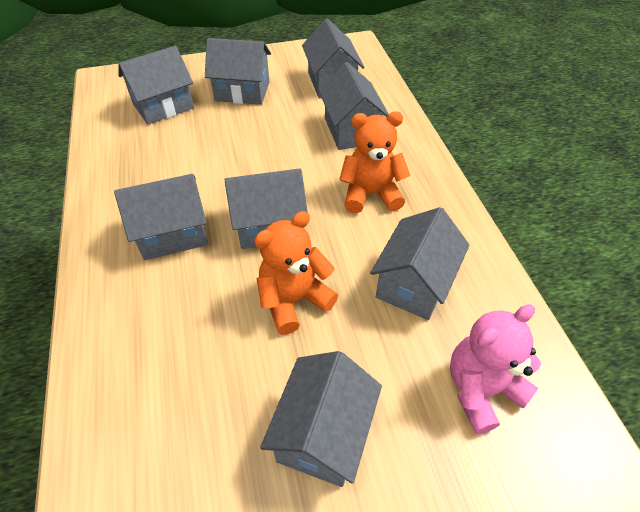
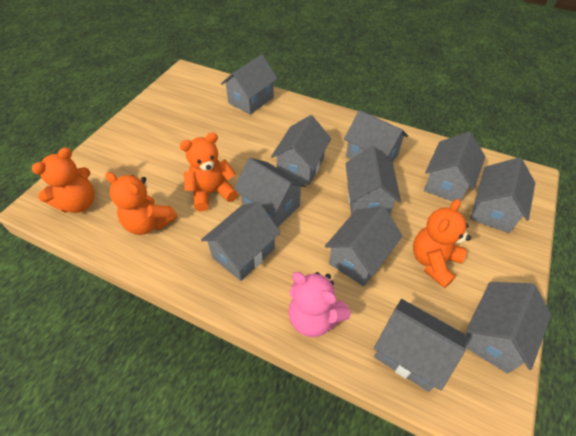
grey house: 8 -> 11
orange teddy bear: 2 -> 4

